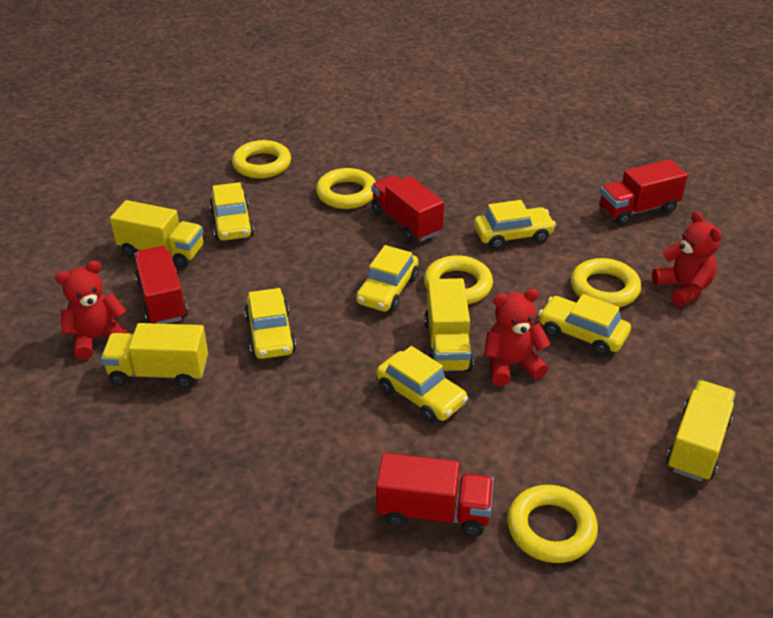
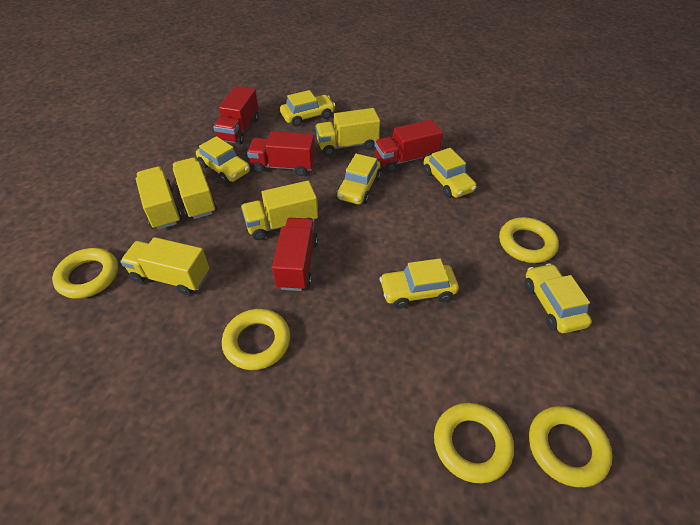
red teddy bear: 3 -> 0
yellow truck: 4 -> 5

